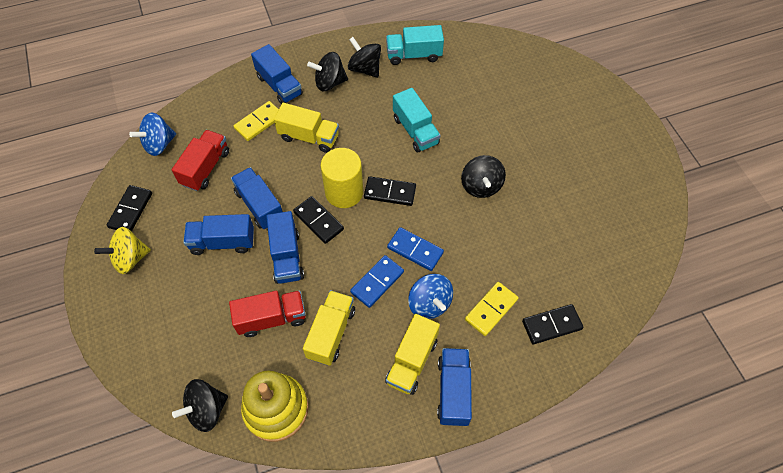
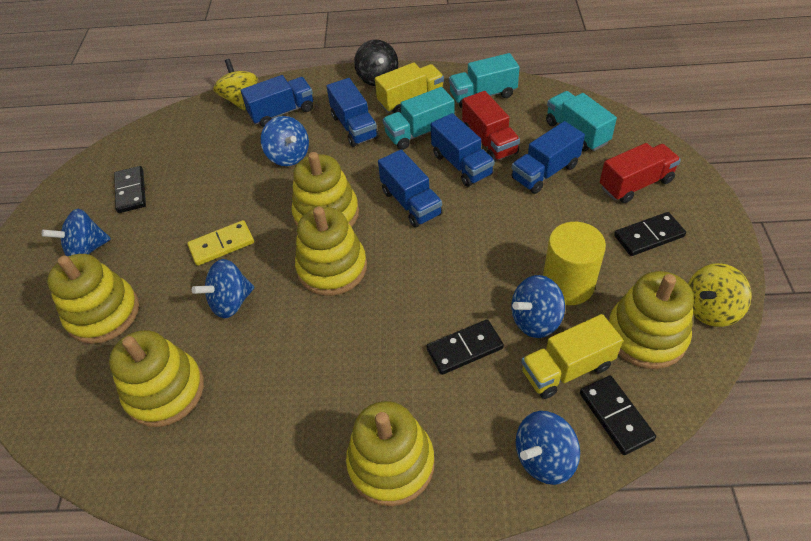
black spinning top: 4 -> 1
blue domino: 2 -> 0
blue spinning top: 2 -> 5
turquoise truck: 2 -> 3
yellow domino: 2 -> 1
yellow spinning top: 1 -> 2
yellow stacking toy: 1 -> 6
yellow truck: 3 -> 2

